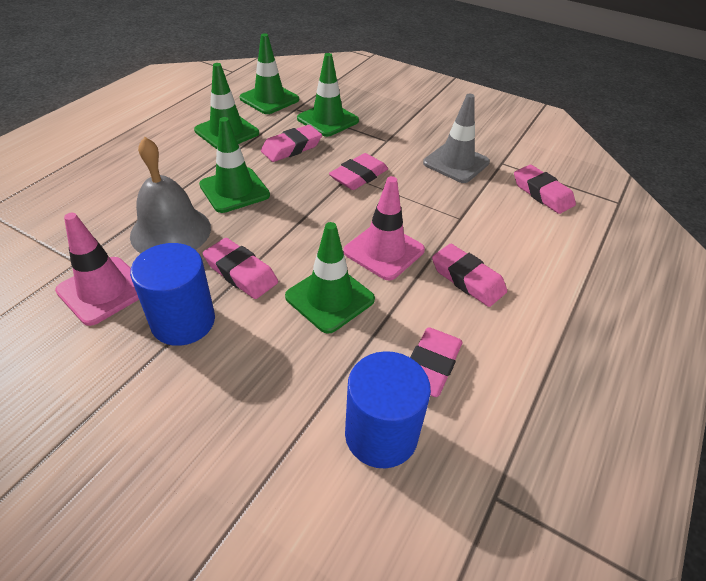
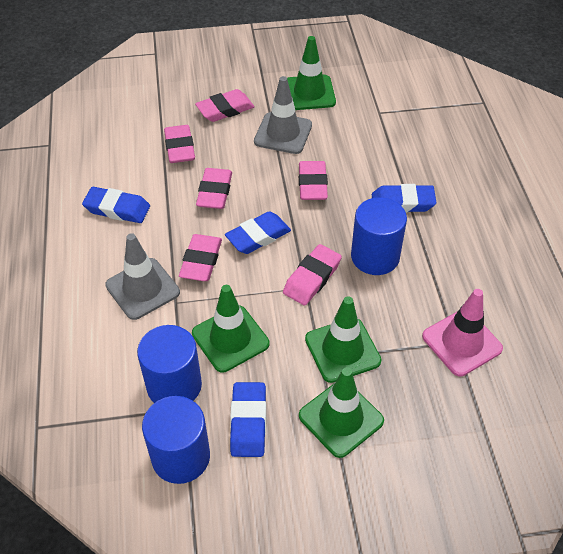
blue cylinder: 2 -> 3
blue eraser: 0 -> 4
green traffic cone: 5 -> 4
grey bell: 1 -> 0
grey traffic cone: 1 -> 2
pink traffic cone: 2 -> 1

